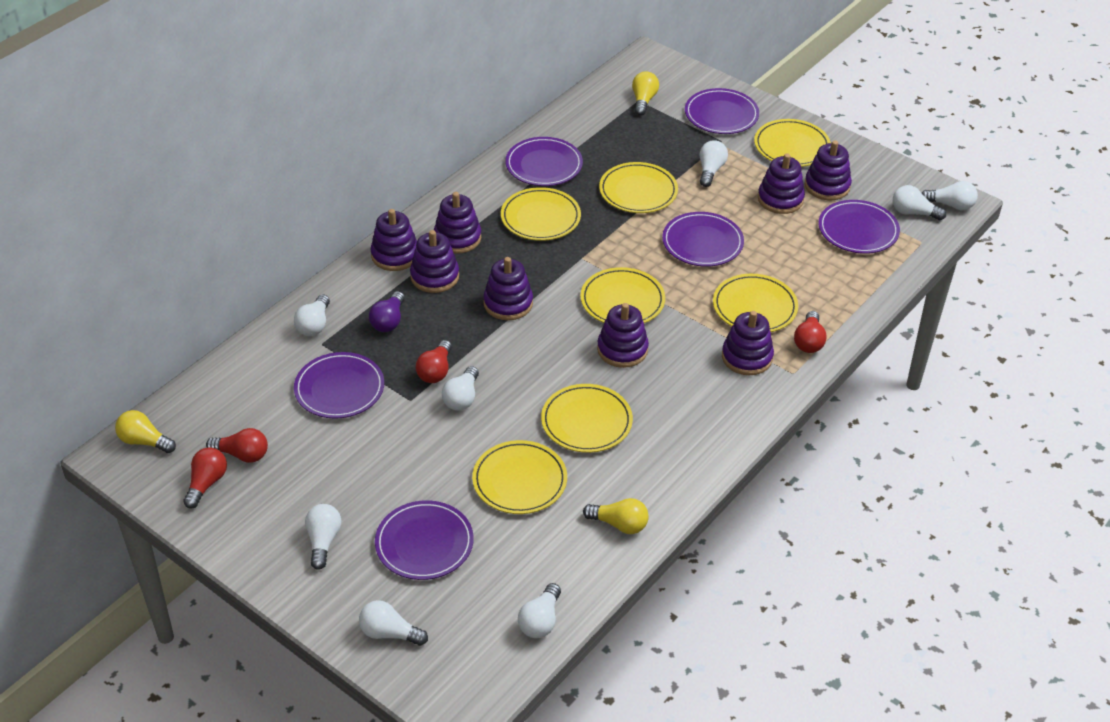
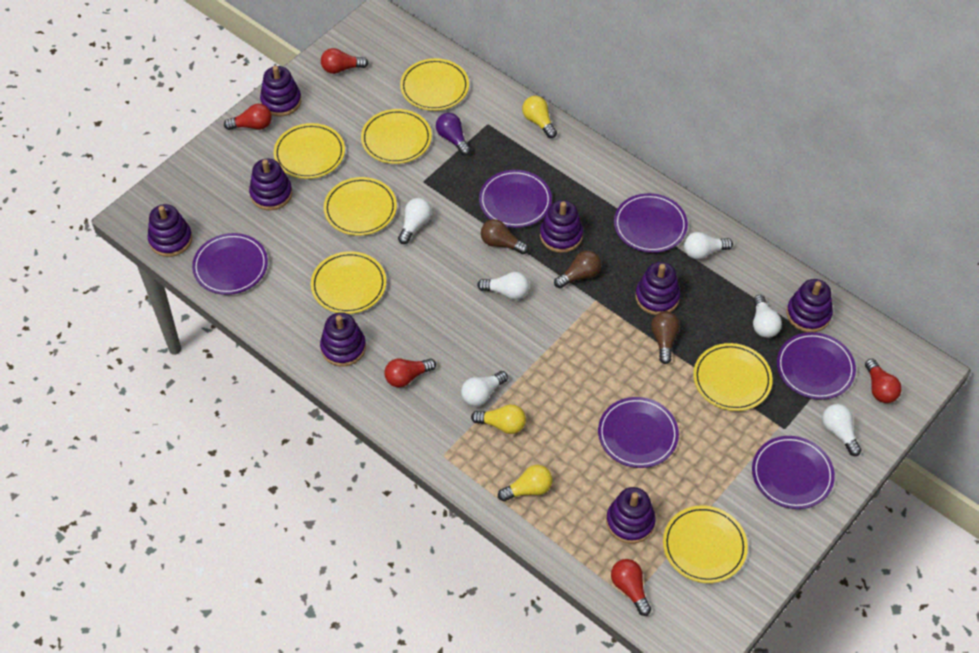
brown light bulb: 0 -> 3
red light bulb: 4 -> 5
white light bulb: 8 -> 6

